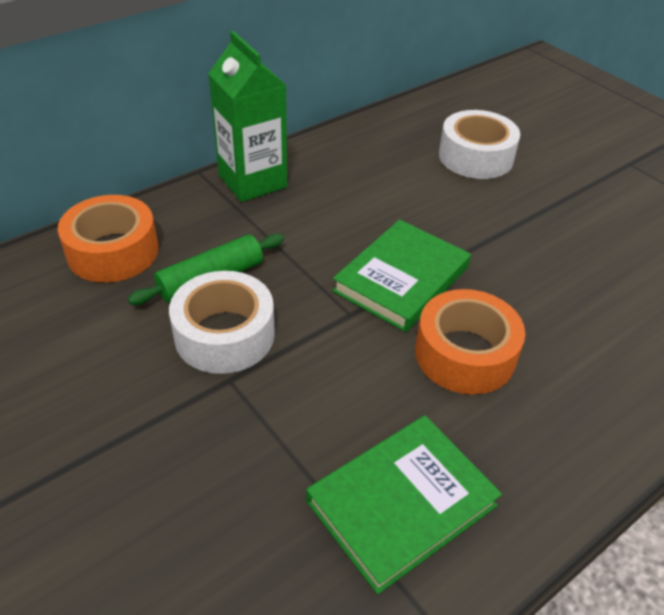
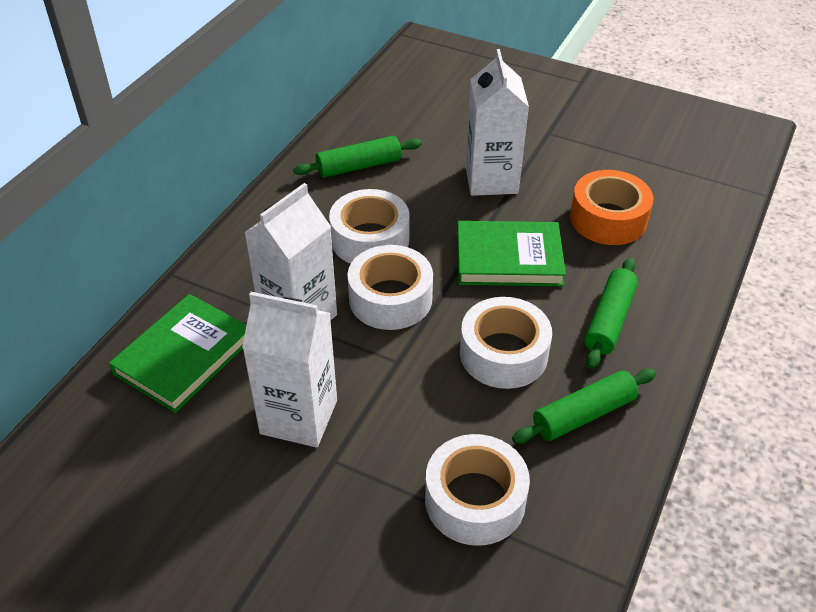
green carton: 1 -> 0
green rolling pin: 1 -> 3
orange tape: 2 -> 1
white carton: 0 -> 3
white tape: 2 -> 4

